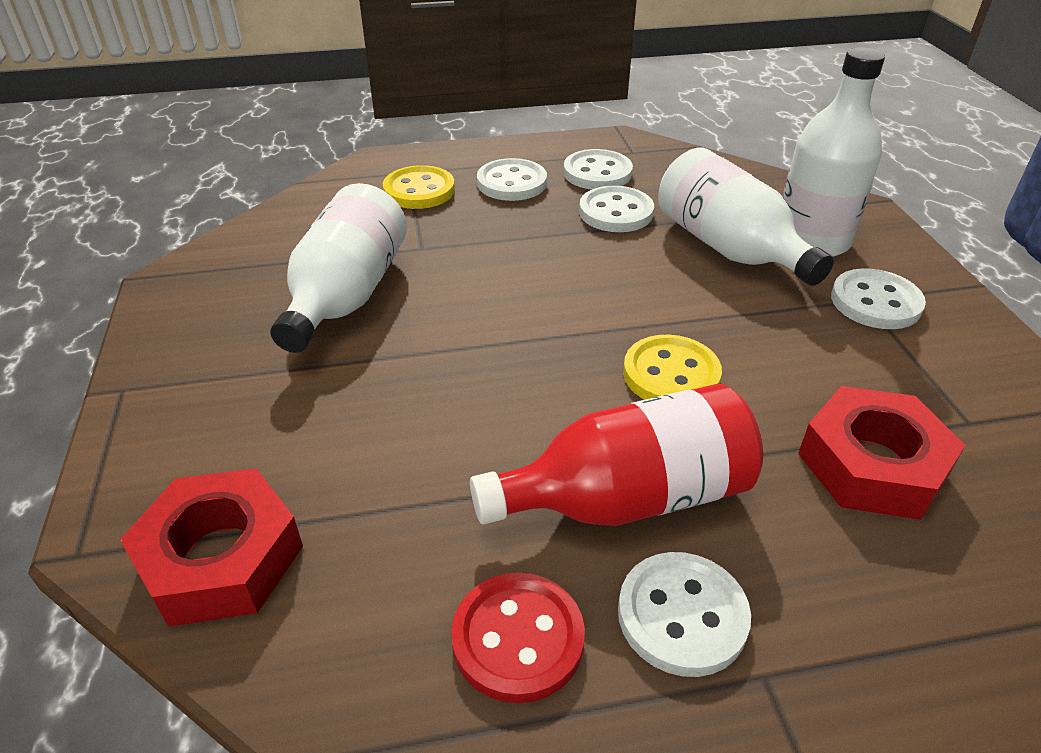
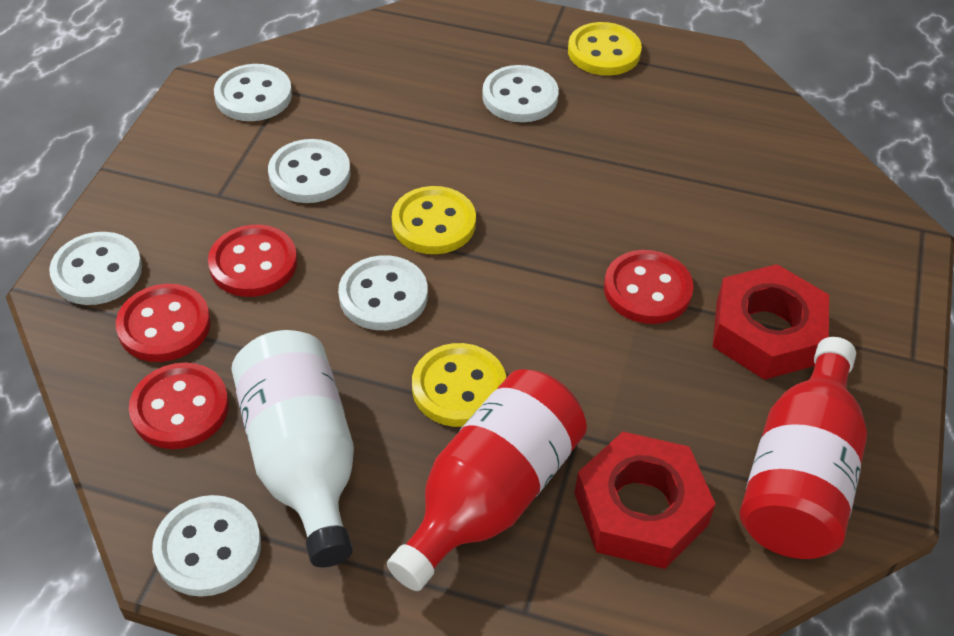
red bottle: 1 -> 2
red button: 1 -> 4
white bottle: 3 -> 1
white button: 5 -> 6
yellow button: 2 -> 3

